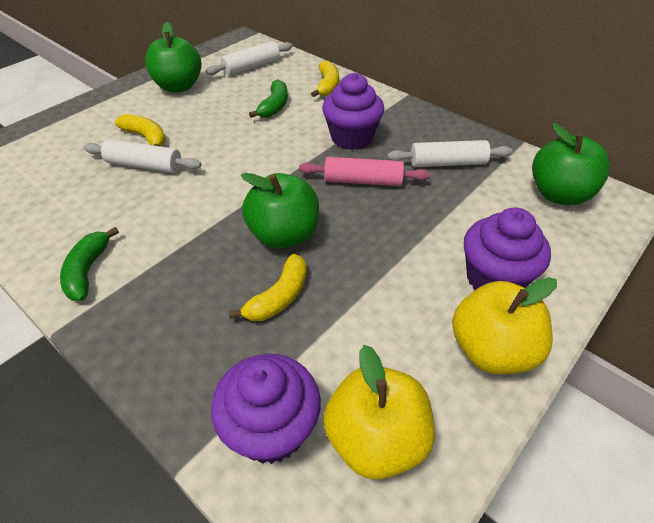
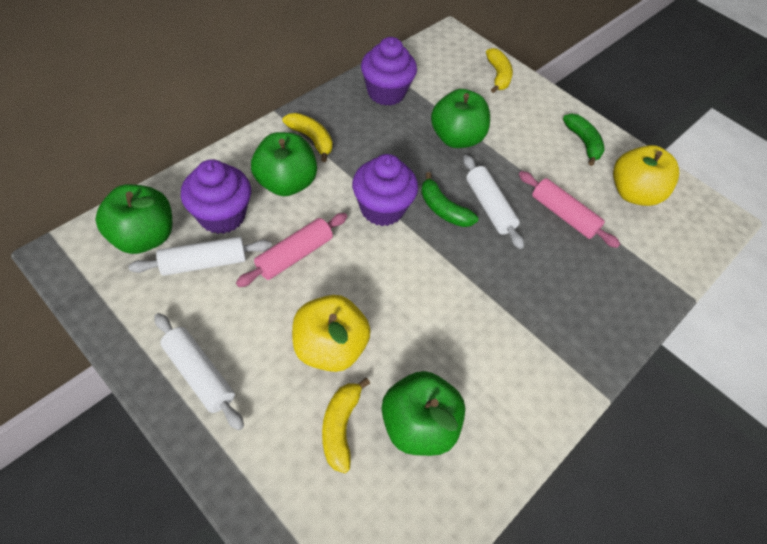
green apple: 3 -> 4
pink rolling pin: 1 -> 2

